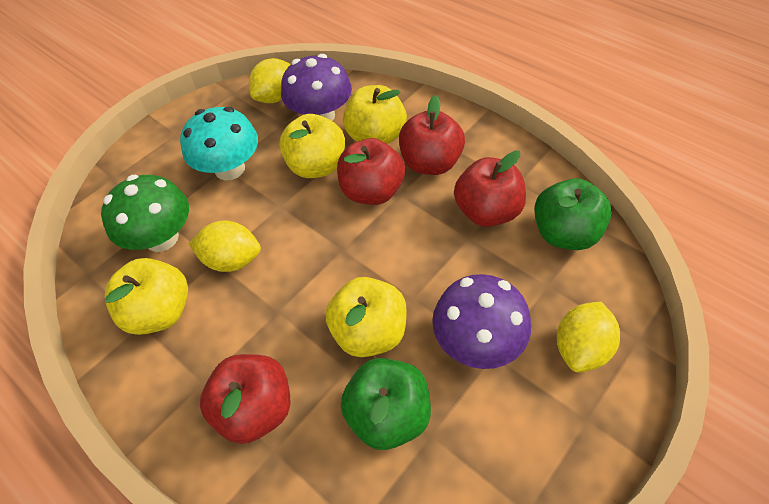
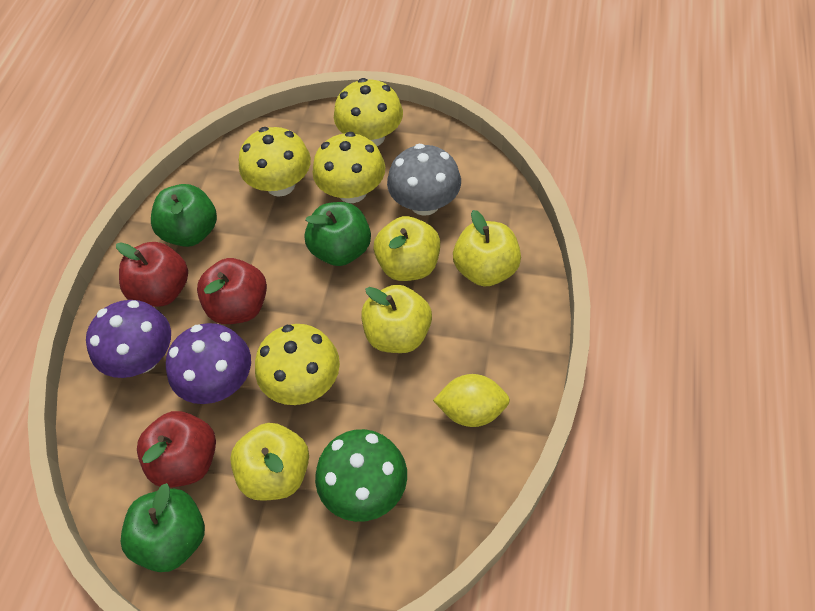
green apple: 2 -> 3
grey mushroom: 0 -> 1
red apple: 4 -> 3
turquoise mushroom: 1 -> 0
yellow lemon: 3 -> 1
yellow mushroom: 0 -> 4

